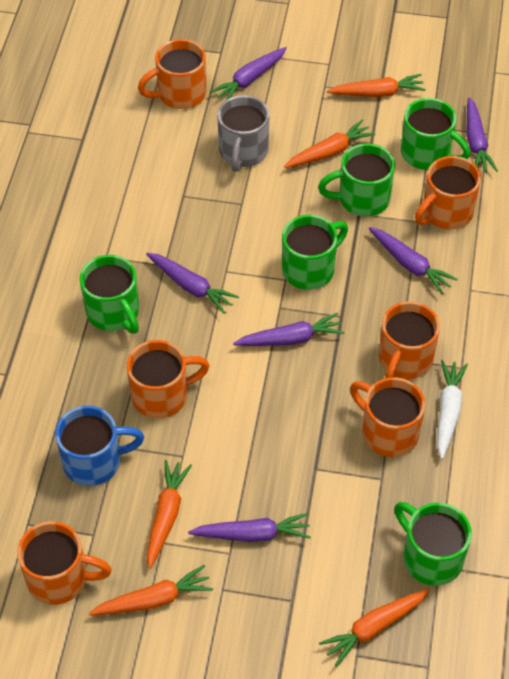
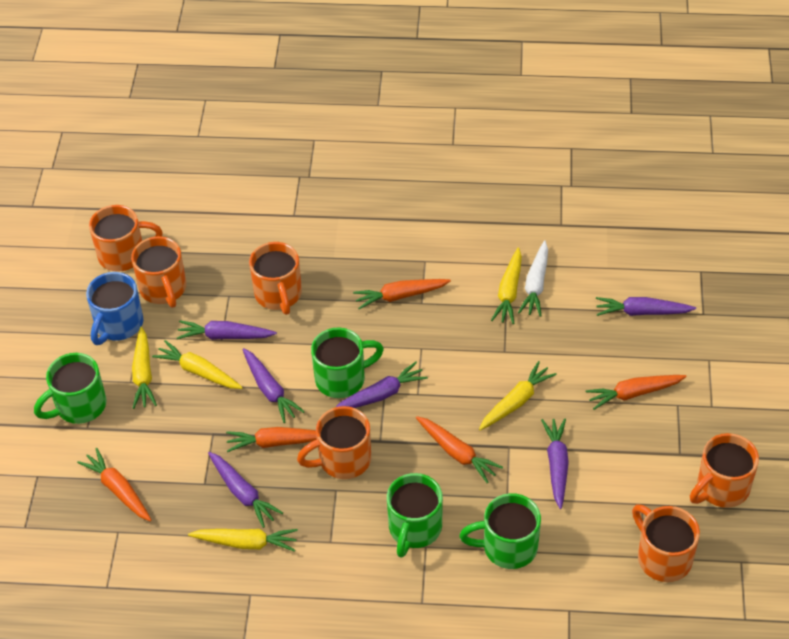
green mug: 5 -> 4
grey mug: 1 -> 0
yellow carrot: 0 -> 5

